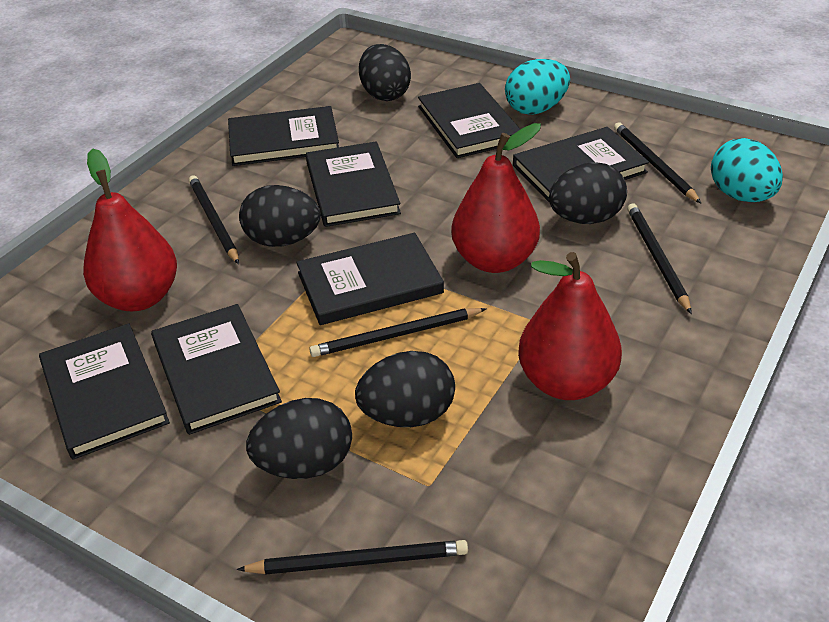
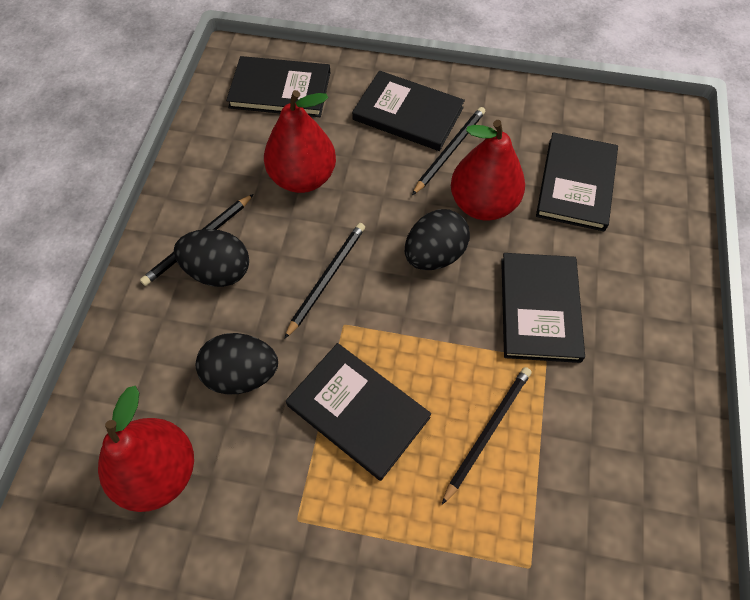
black book: 7 -> 5
black egg: 5 -> 3
black pencil: 5 -> 4
turquoise egg: 2 -> 0

